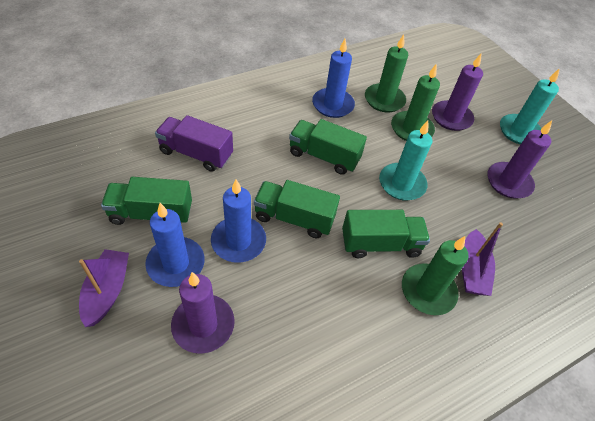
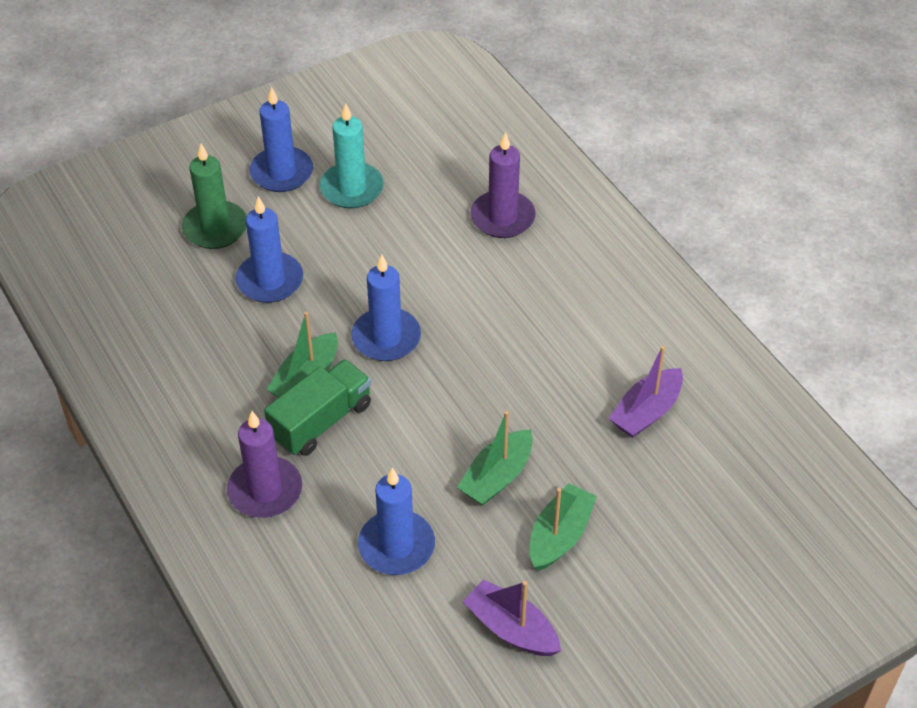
blue candle: 3 -> 4
green boat: 0 -> 3
green candle: 3 -> 1
green truck: 4 -> 1
purple candle: 3 -> 2
purple truck: 1 -> 0
turquoise candle: 2 -> 1

